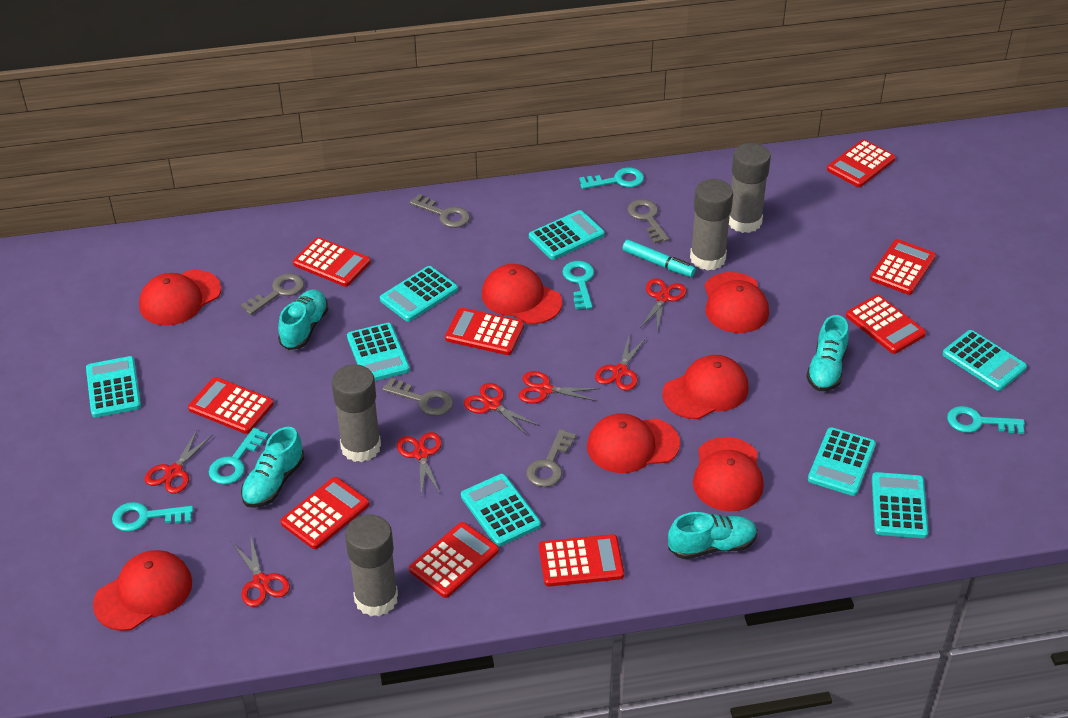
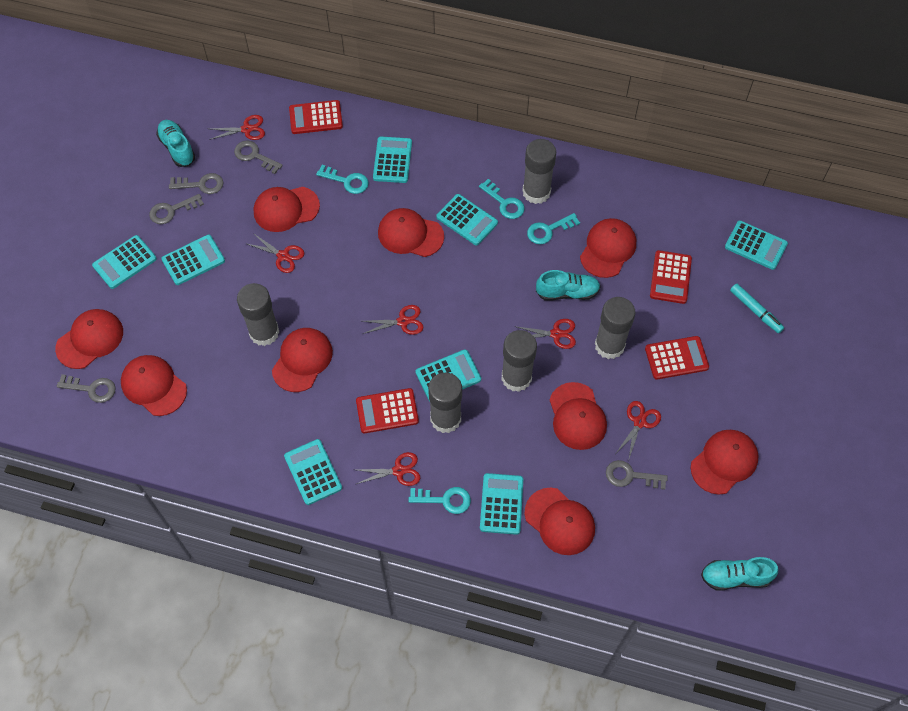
grey glue stick: 4 -> 5
red calculator: 9 -> 4
red cap: 7 -> 9
red scissors: 7 -> 6
turquoise key: 5 -> 4
turquoise shoe: 4 -> 3

